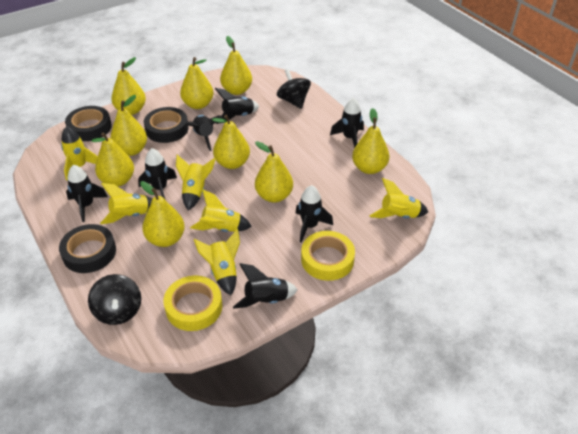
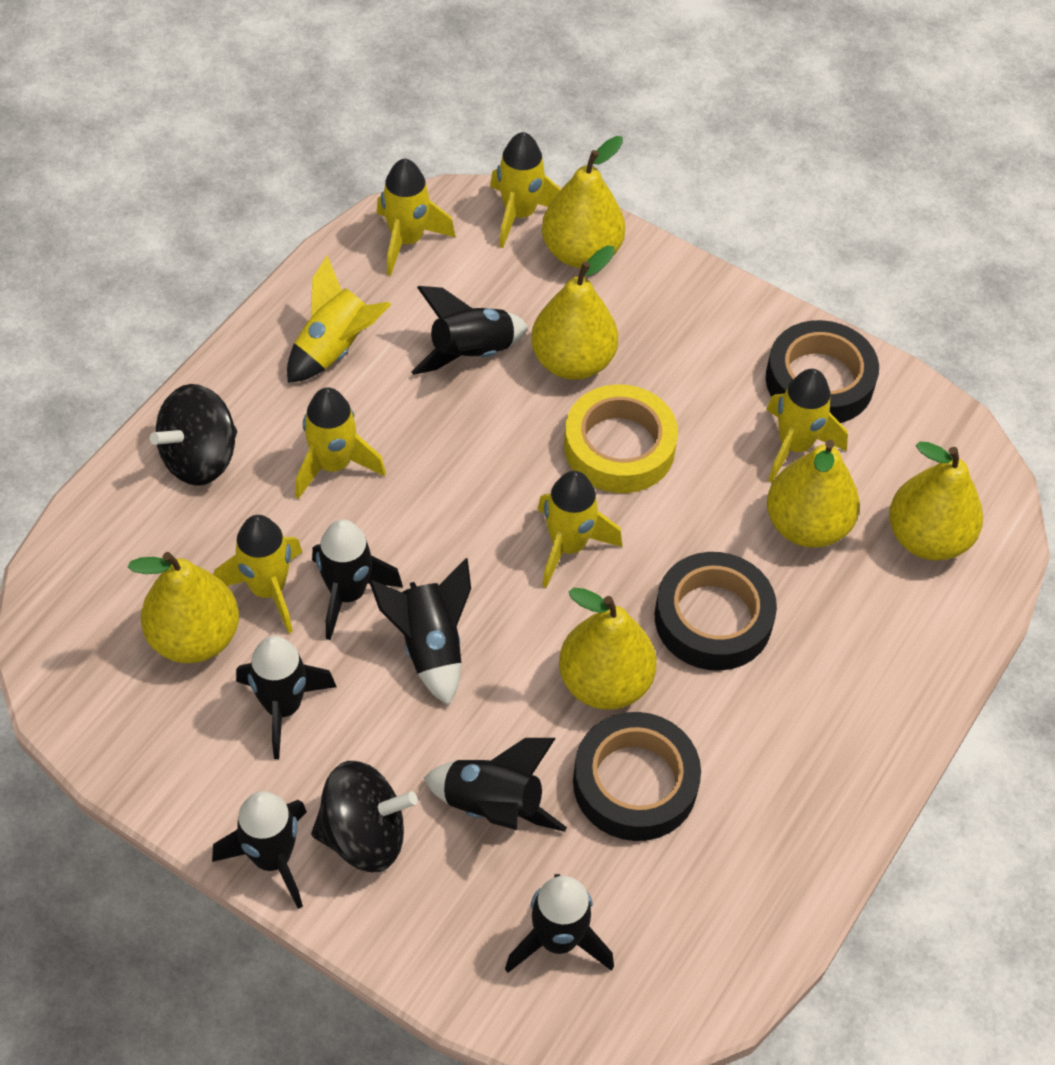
yellow pear: 9 -> 6
yellow rocket: 6 -> 7
yellow tape: 2 -> 1

